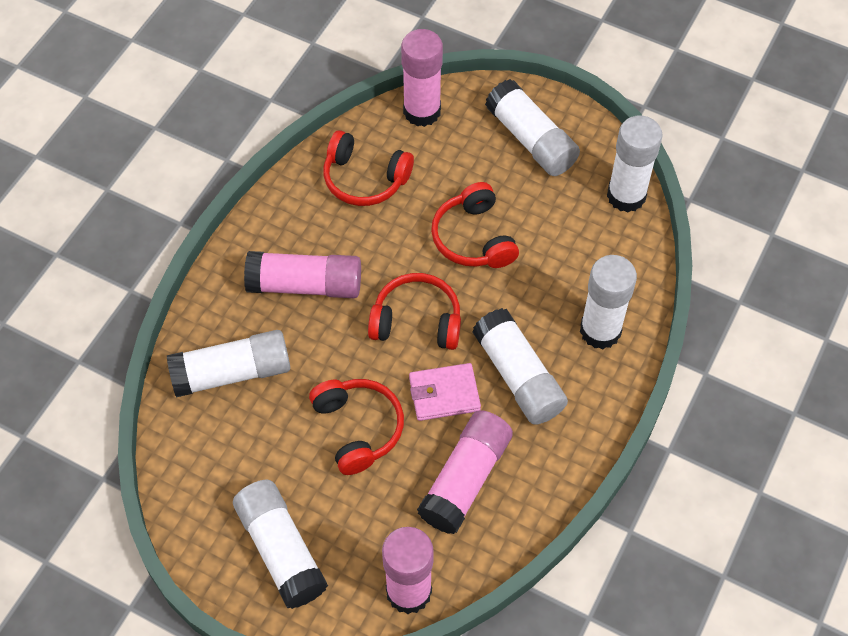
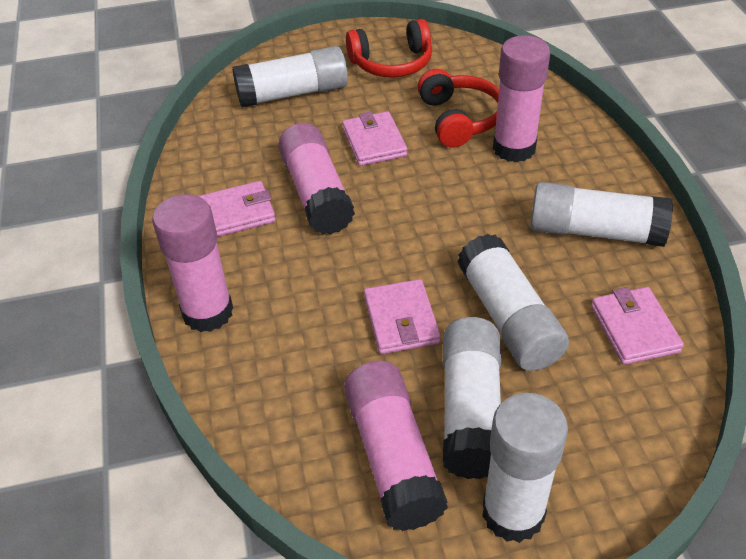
pink wallet: 1 -> 4
red headphones: 4 -> 2
white glue stick: 6 -> 5

